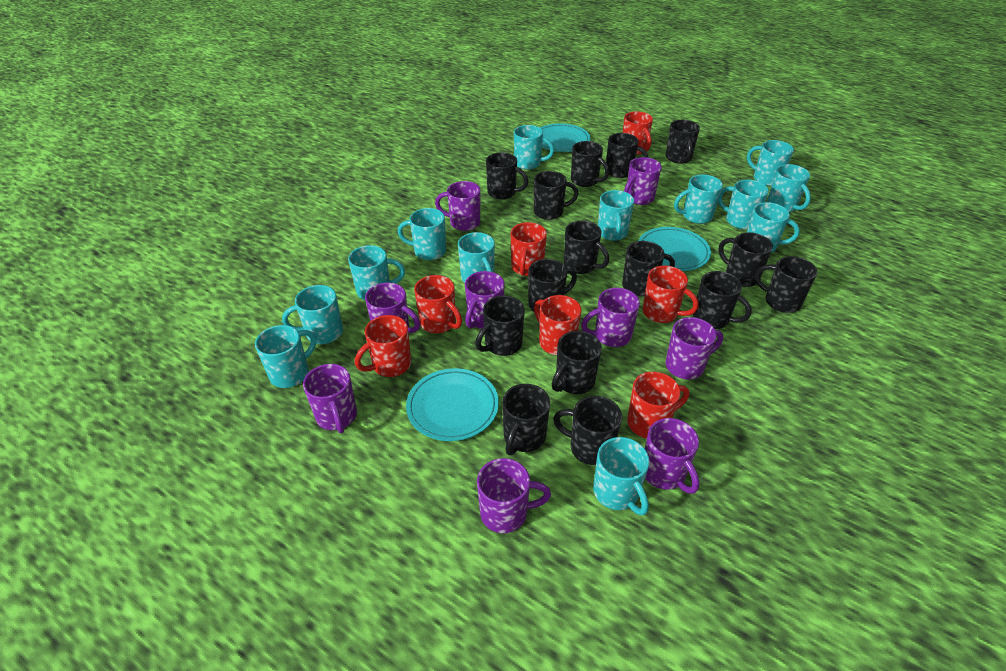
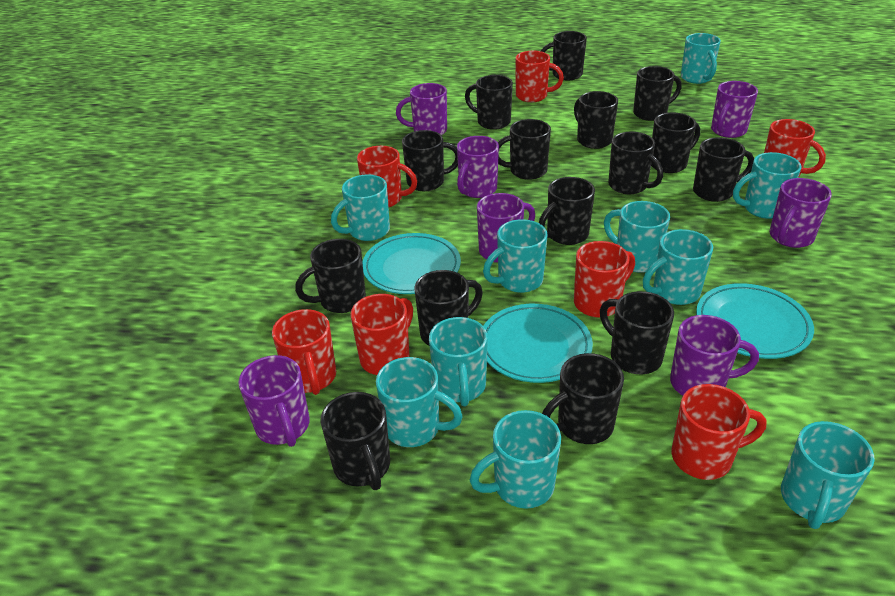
purple mug: 9 -> 7
turquoise mug: 13 -> 10

